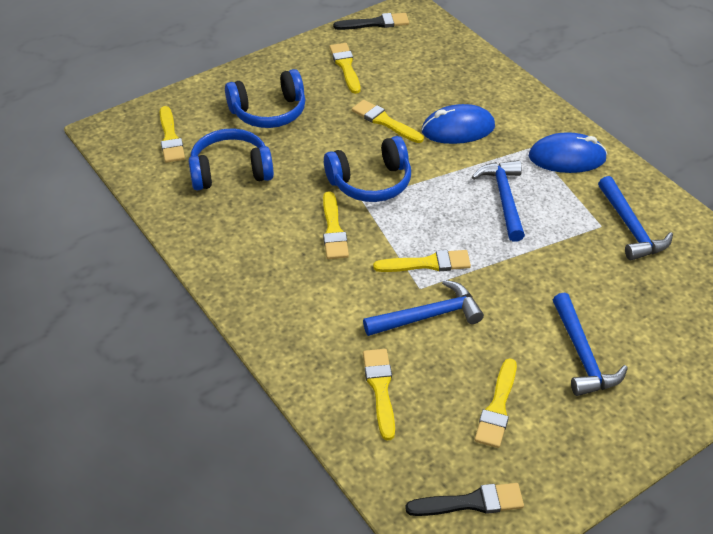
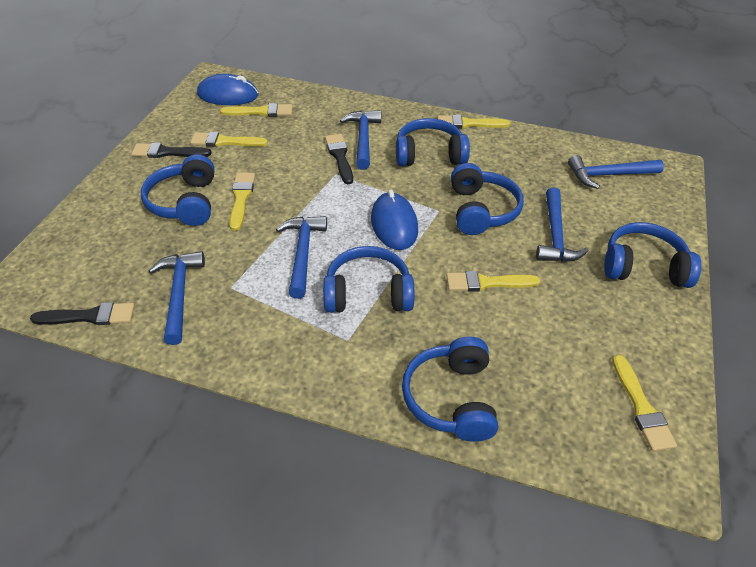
black brush: 2 -> 3
blue hammer: 4 -> 5
blue headphones: 3 -> 6
yellow brush: 7 -> 6

